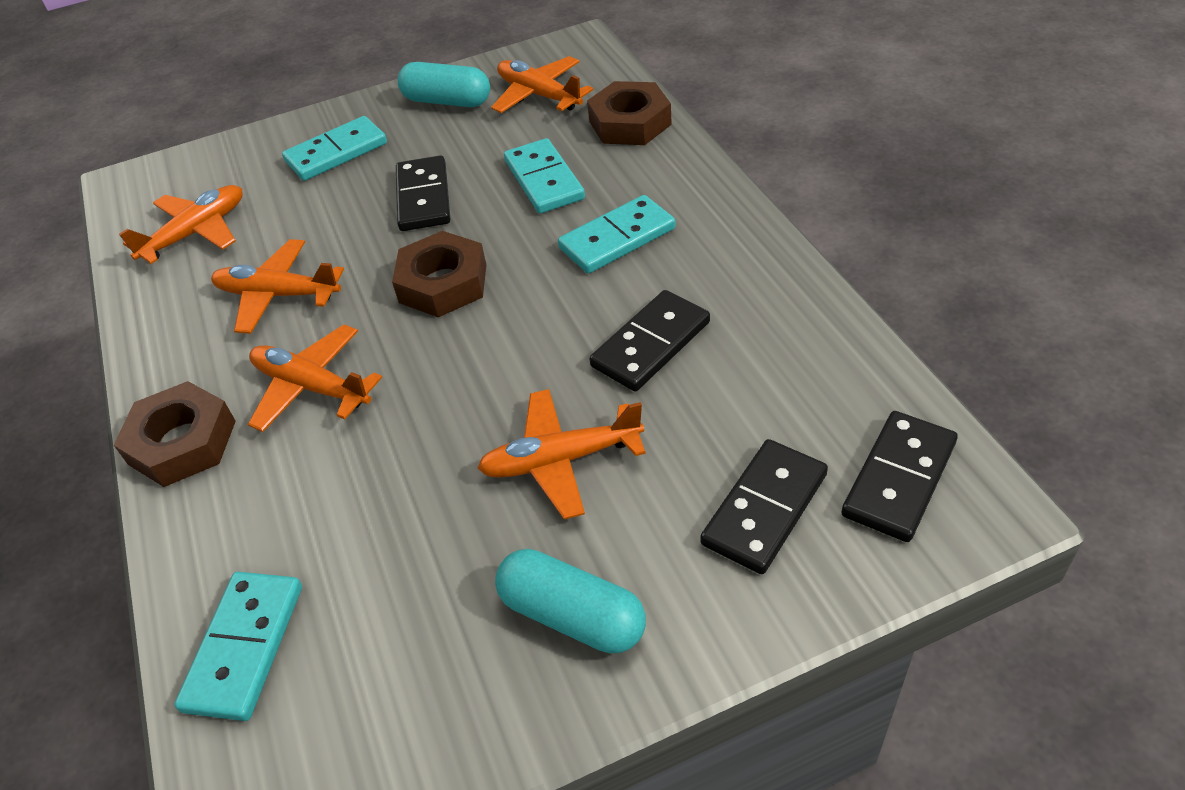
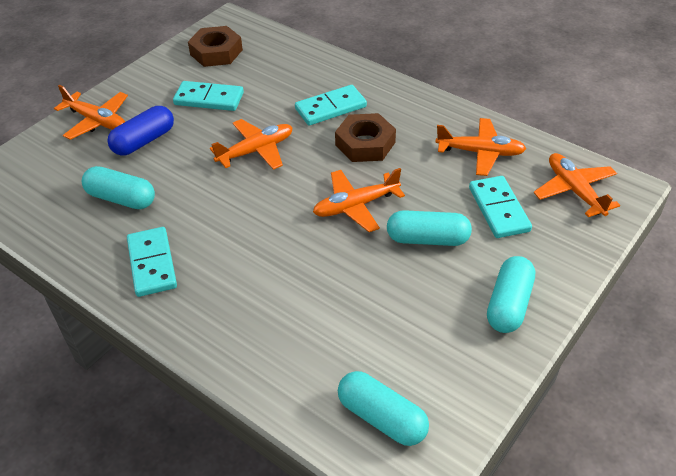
black domino: 4 -> 0
blue capsule: 0 -> 1
brown nut: 3 -> 2
turquoise capsule: 2 -> 4

